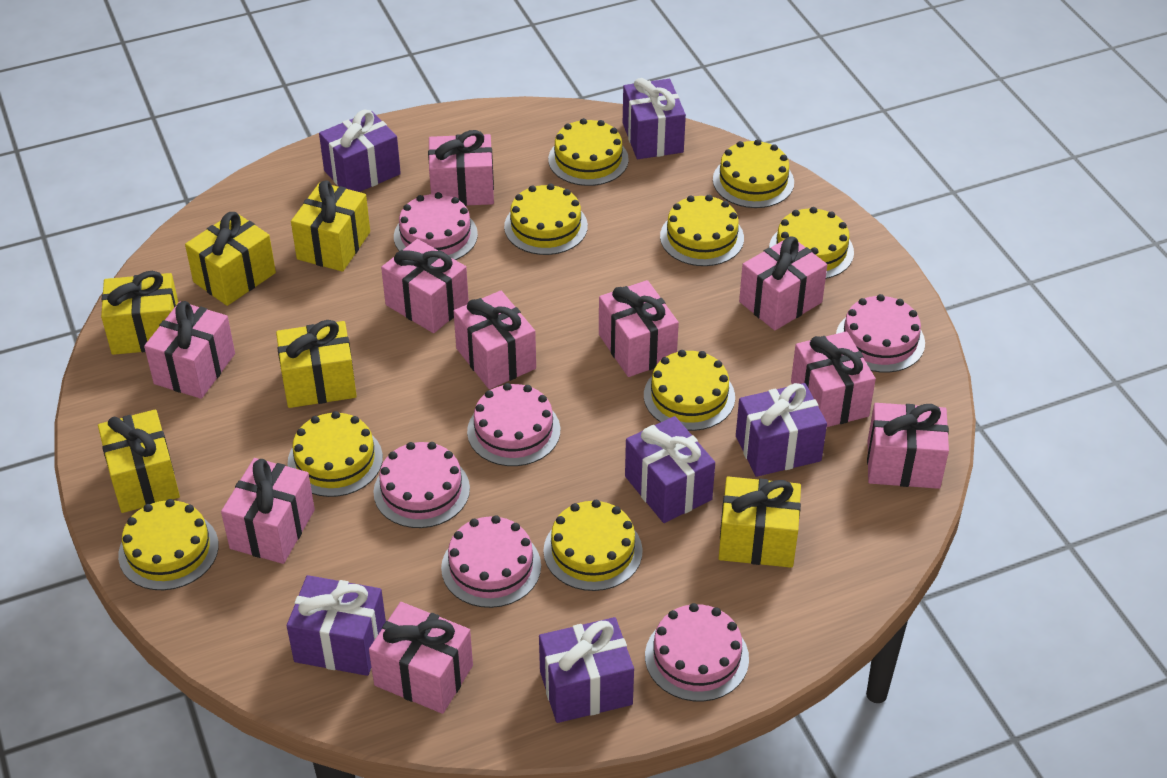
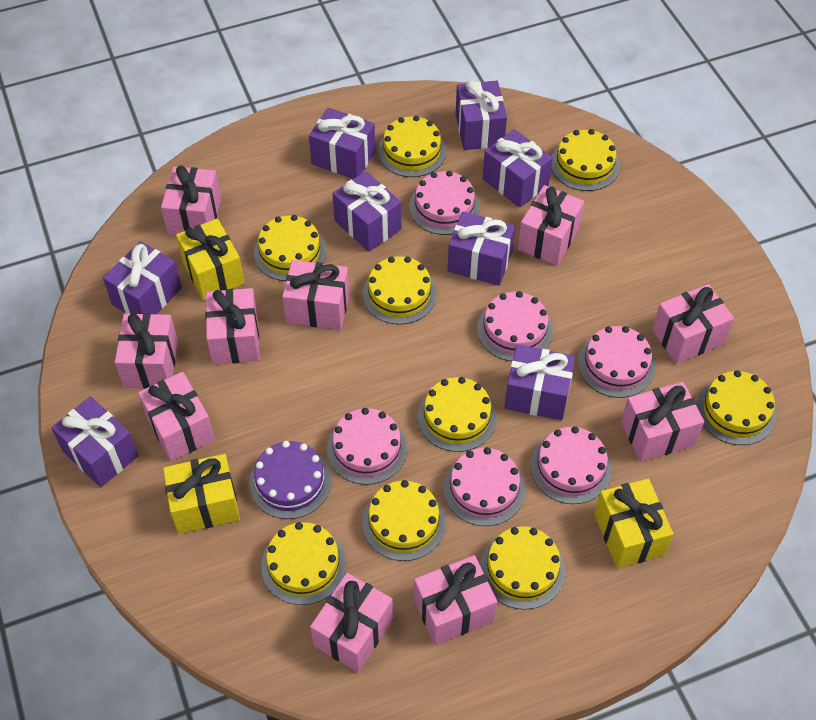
purple cake: 0 -> 1
purple gift: 6 -> 8
yellow gift: 6 -> 3

